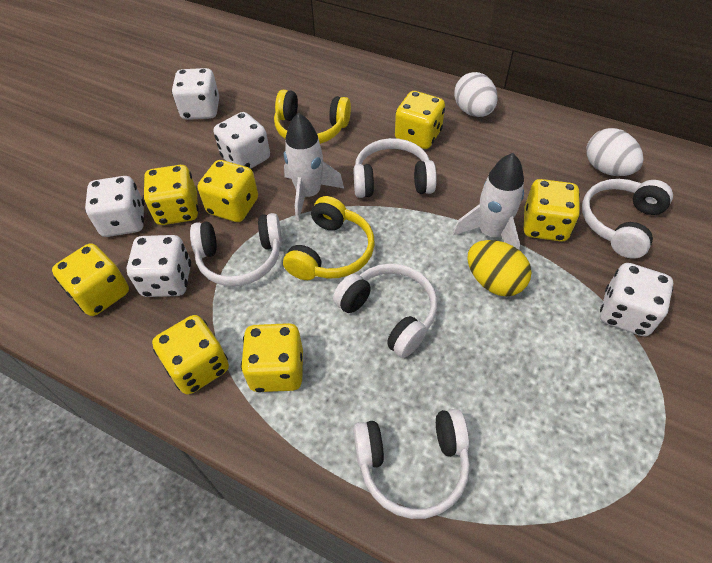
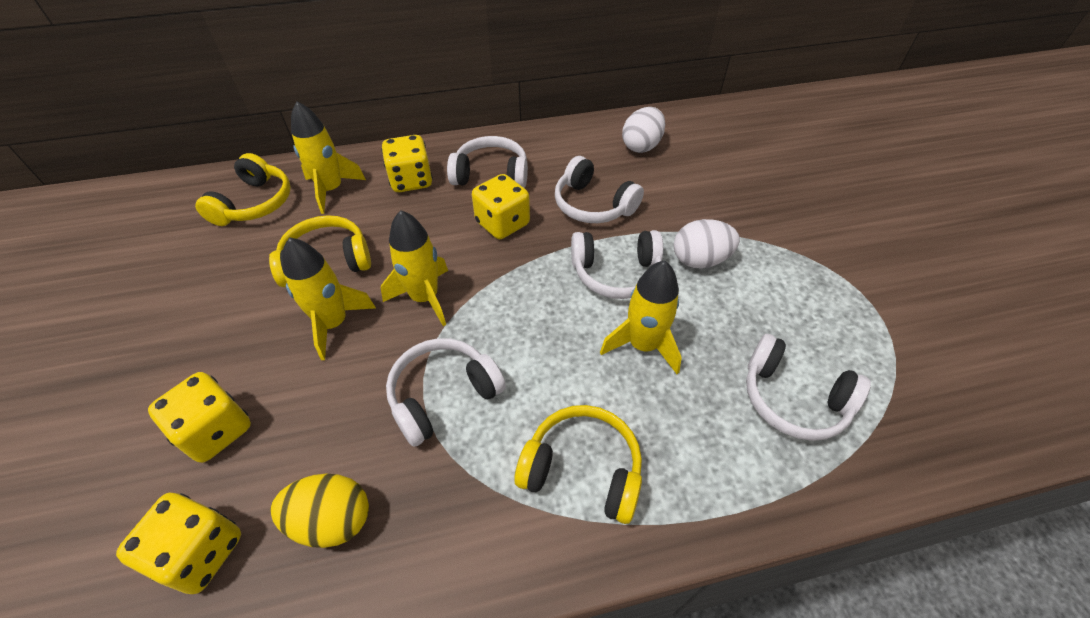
white dice: 5 -> 0
white rocket: 2 -> 0
yellow dice: 7 -> 4
yellow headphones: 2 -> 3
yellow rocket: 0 -> 4

